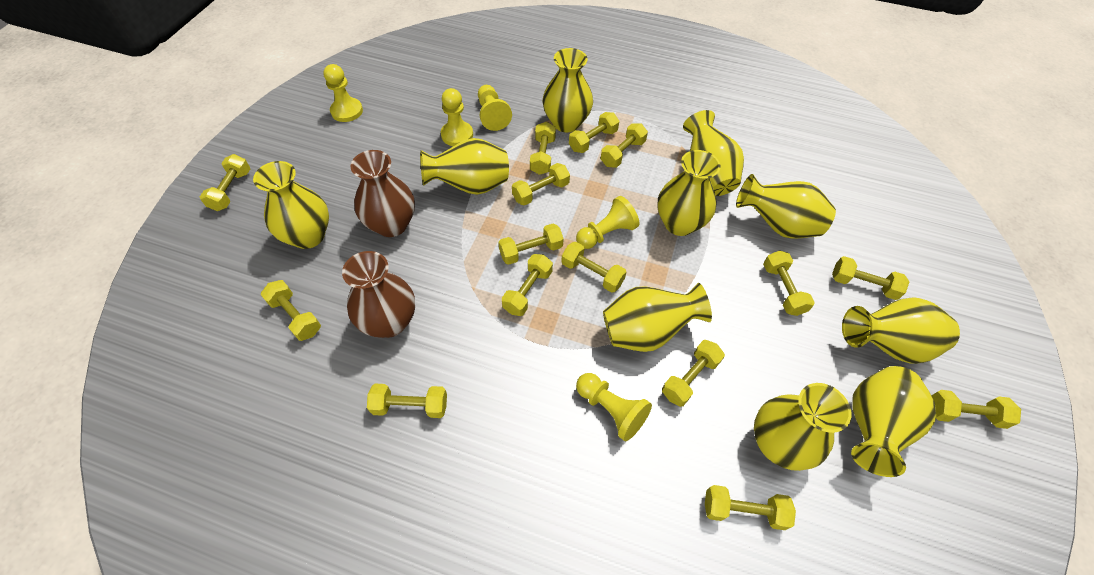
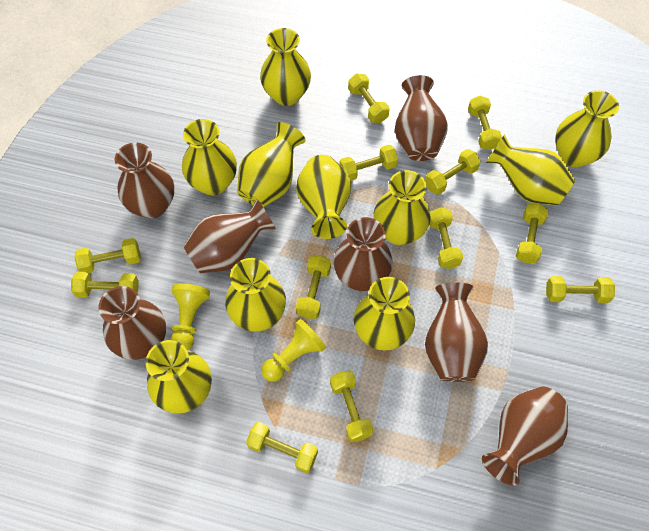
brown vase: 2 -> 7
yellow dumbbell: 15 -> 12
yellow pawn: 5 -> 2

